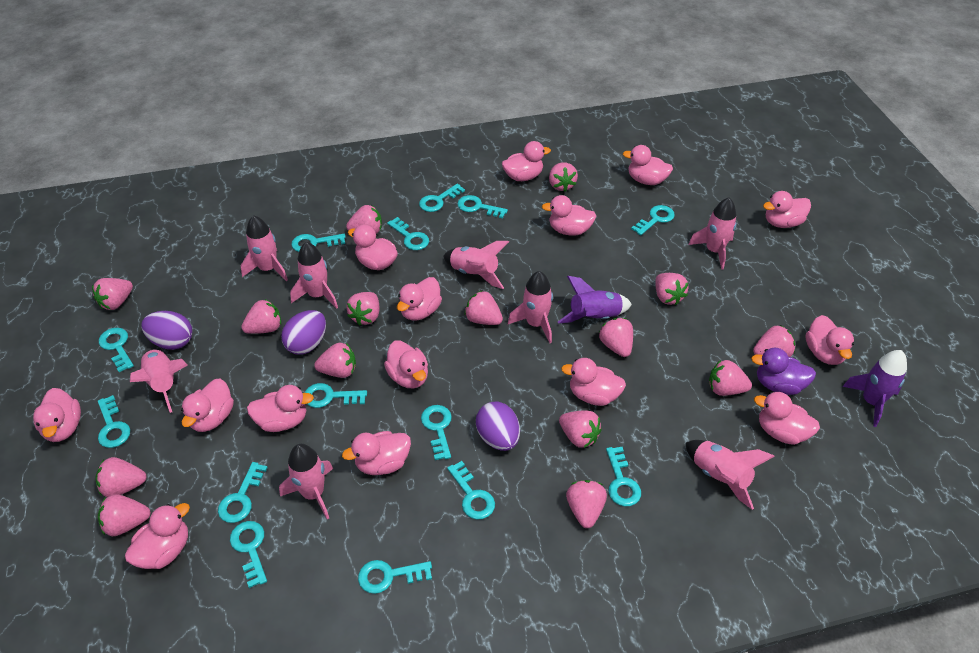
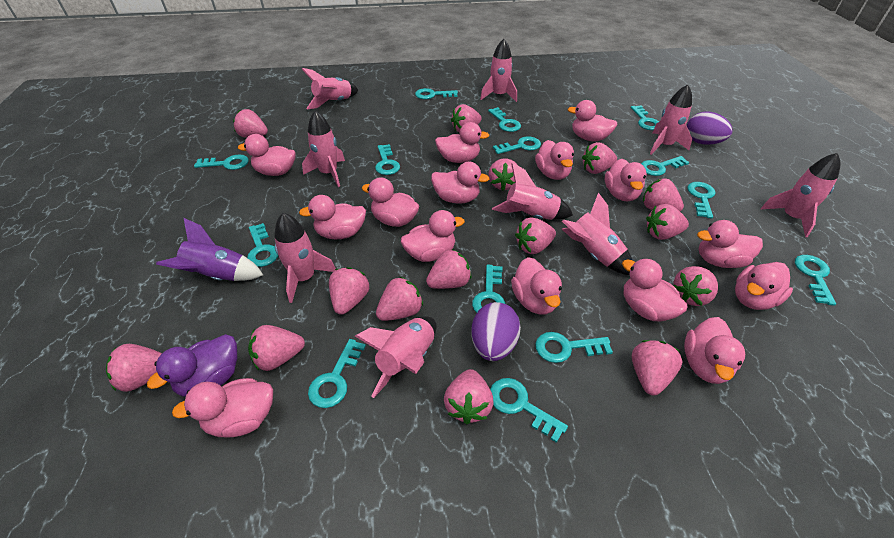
pink rocket: 8 -> 9
purple egg: 3 -> 2
purple rocket: 2 -> 1

